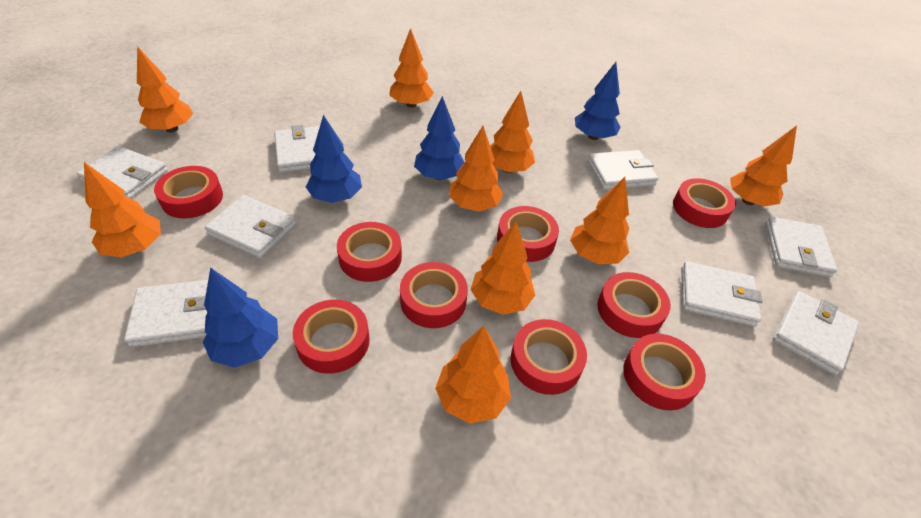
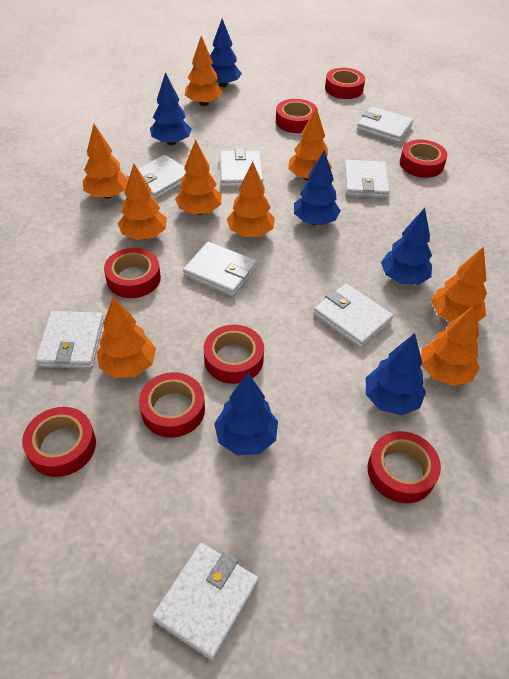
blue tree: 4 -> 6
red tape: 9 -> 8

